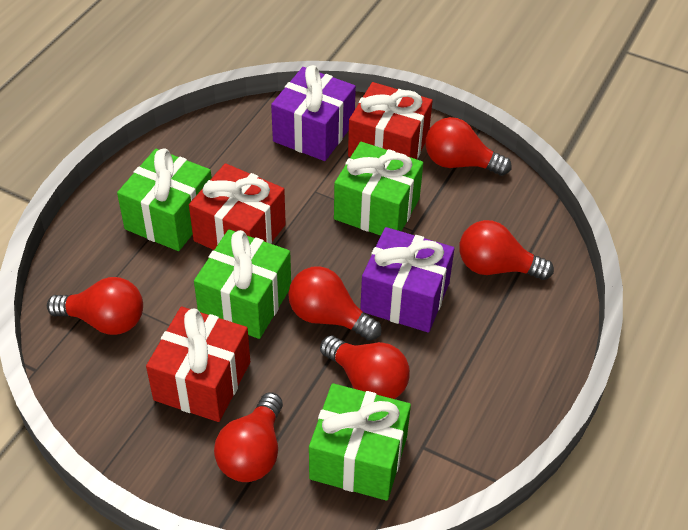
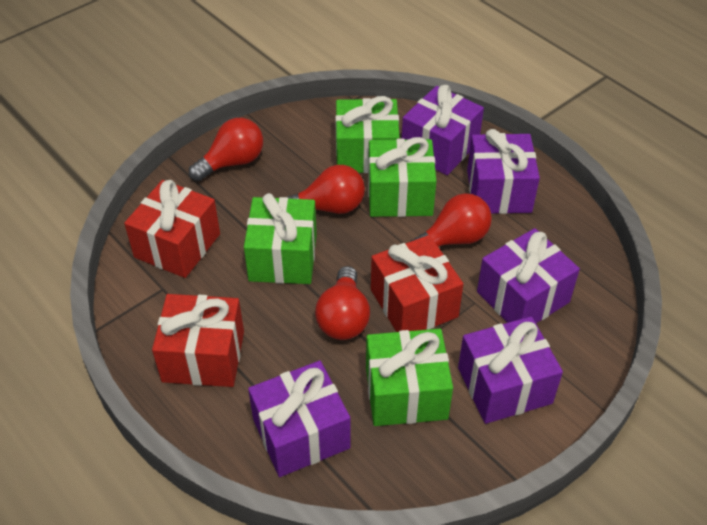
purple gift: 2 -> 5
red light bulb: 6 -> 4

